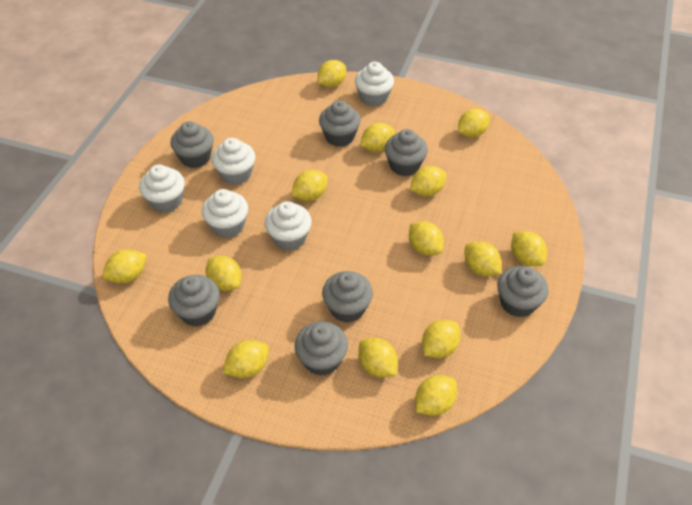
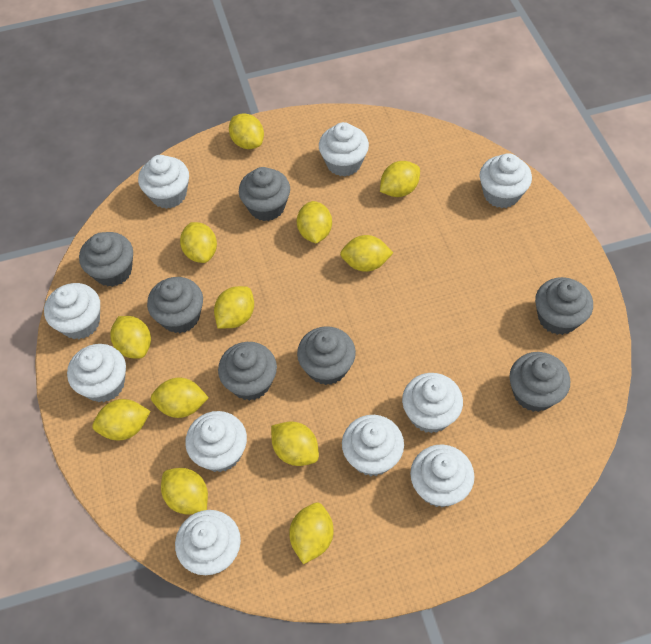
white cupcake: 5 -> 10
yellow lemon: 14 -> 12

